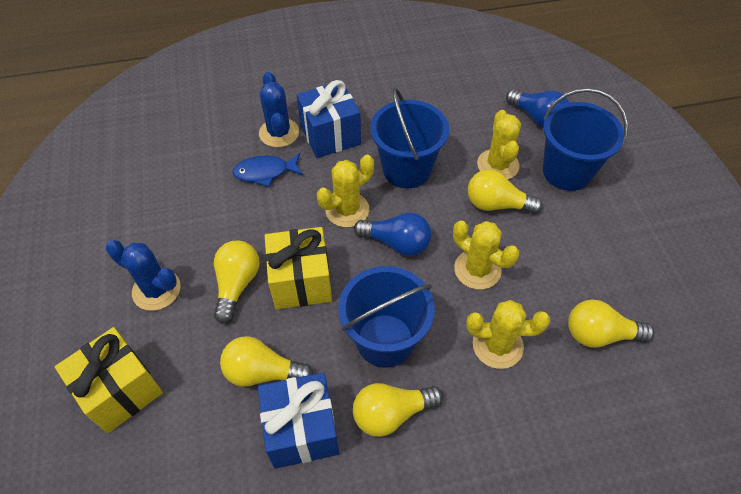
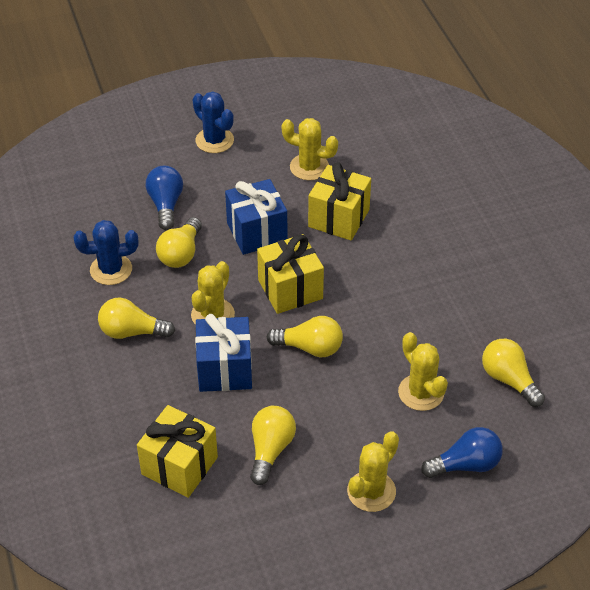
blue bucket: 3 -> 0
blue fish: 1 -> 0
yellow gift: 2 -> 3

